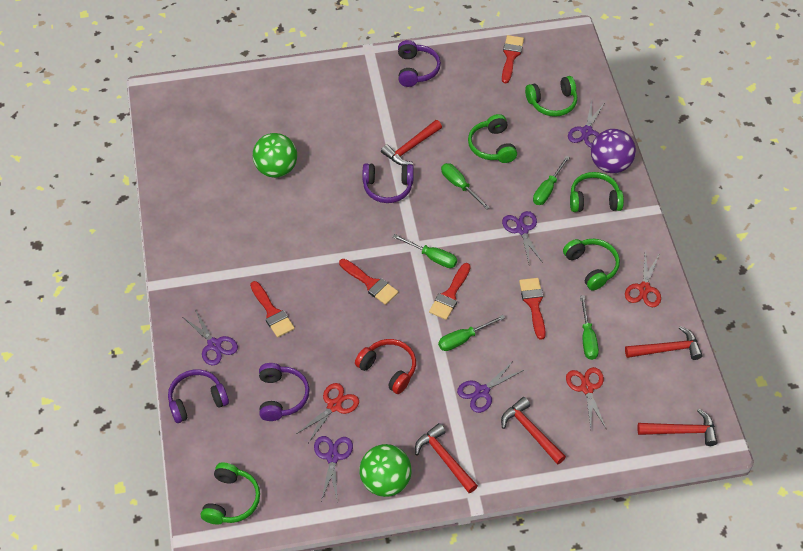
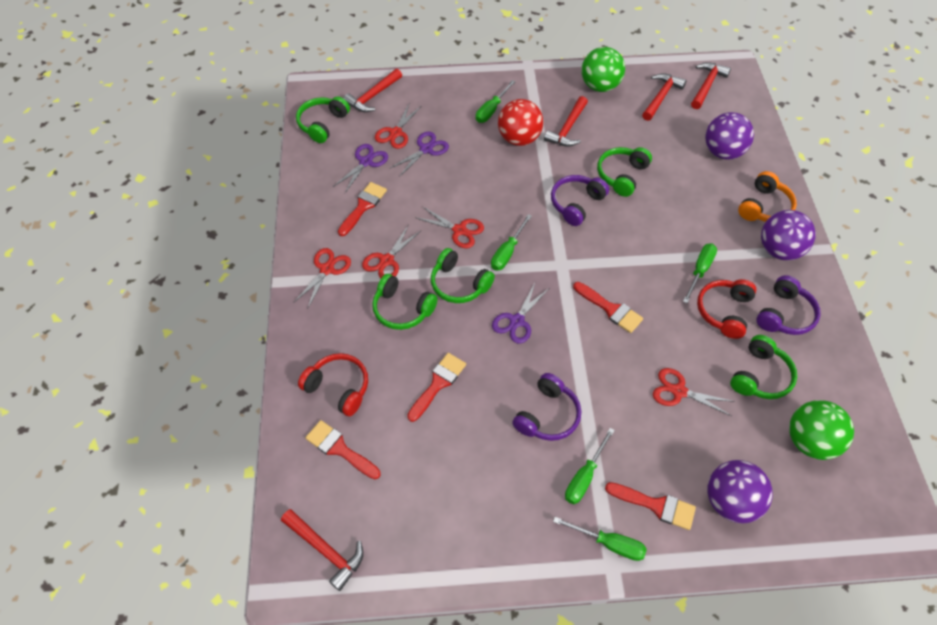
orange headphones: 0 -> 1
purple ball: 1 -> 3
purple headphones: 4 -> 3
purple scissors: 5 -> 3
red ball: 0 -> 1
red headphones: 1 -> 2
red scissors: 3 -> 5

